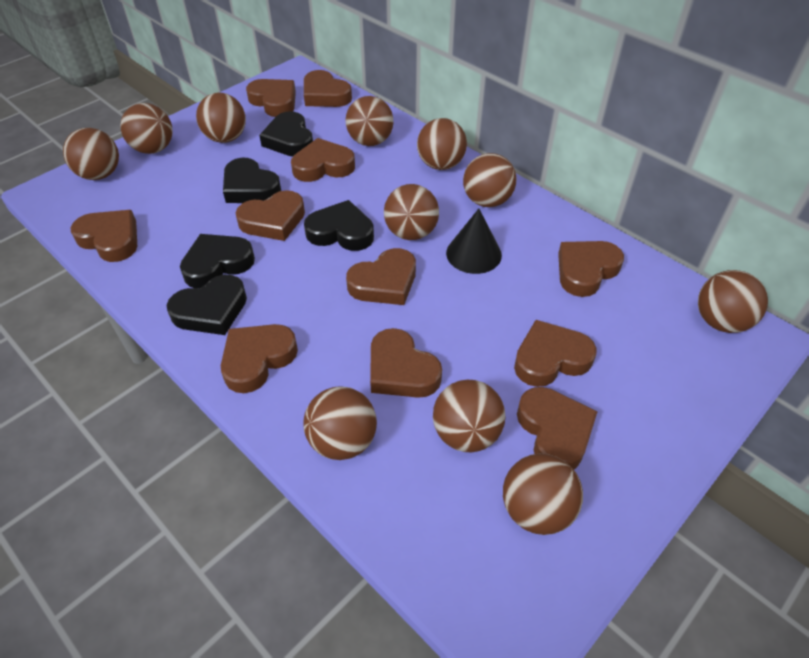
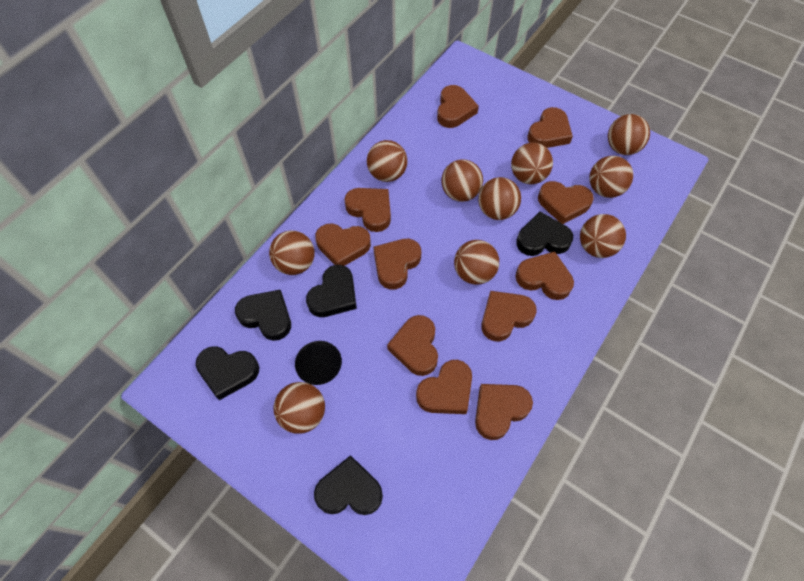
brown ball: 11 -> 10

